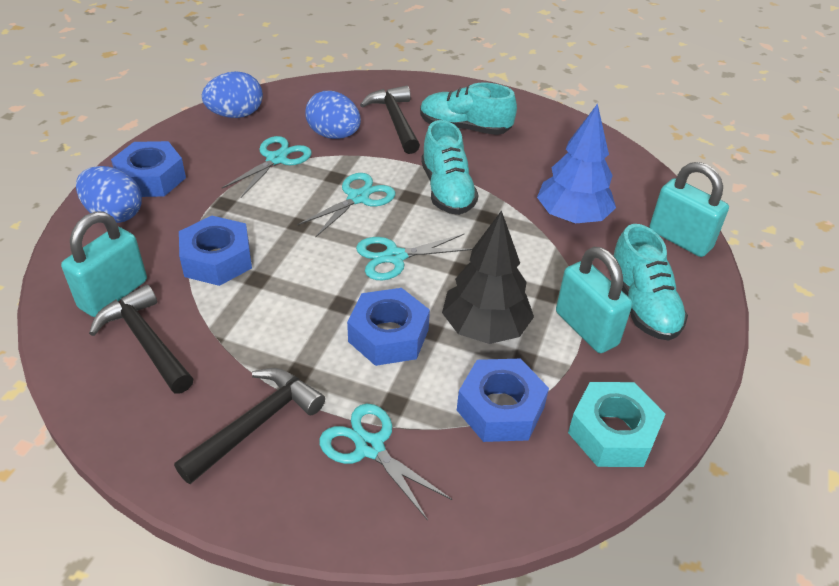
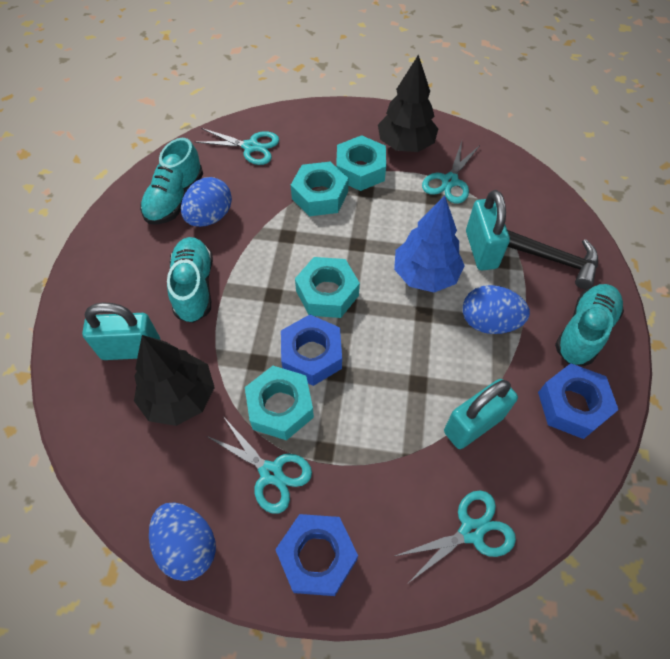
black hammer: 3 -> 1
black tree: 1 -> 2
blue nut: 4 -> 3
turquoise nut: 1 -> 4

